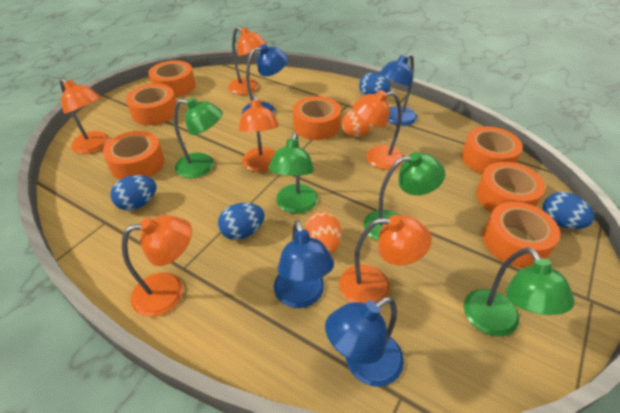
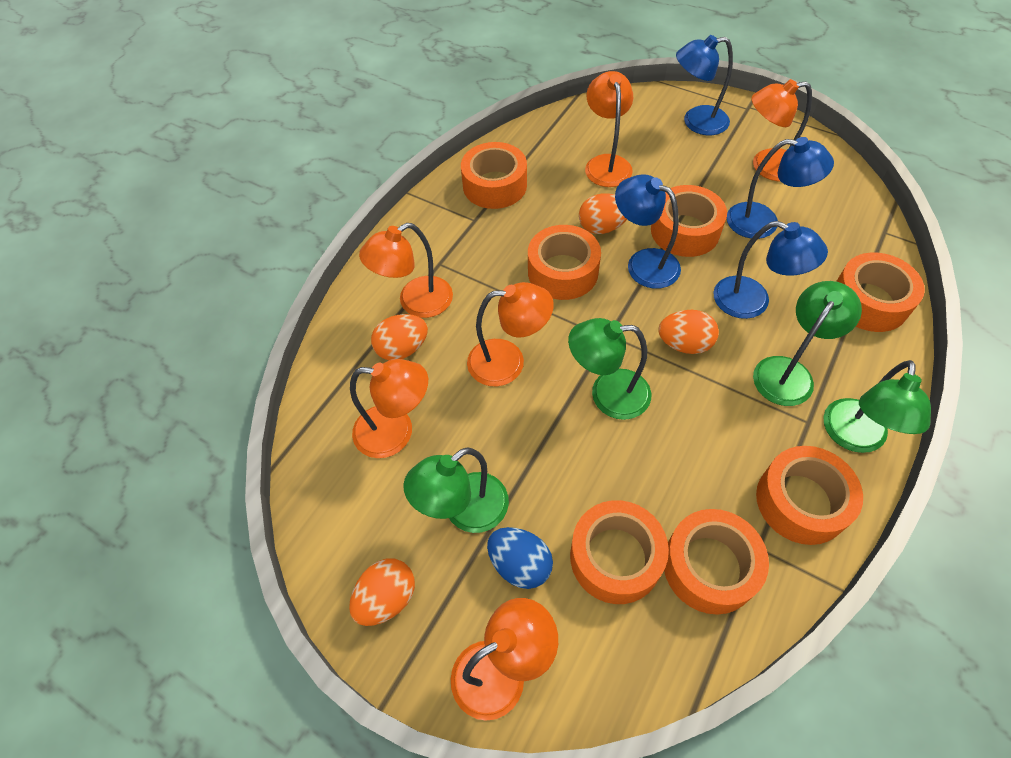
blue egg: 4 -> 1
orange egg: 2 -> 4

